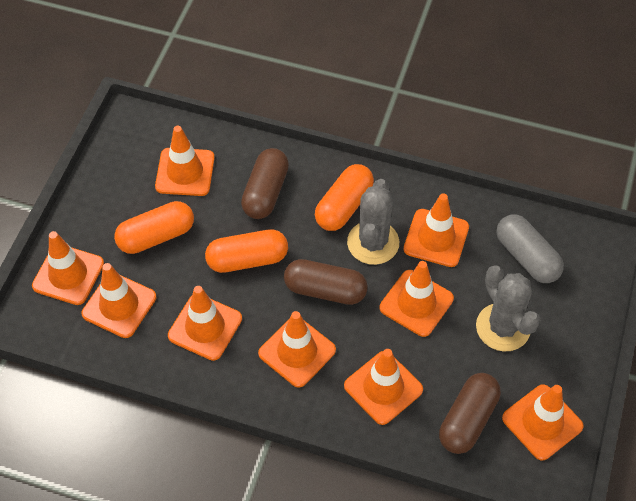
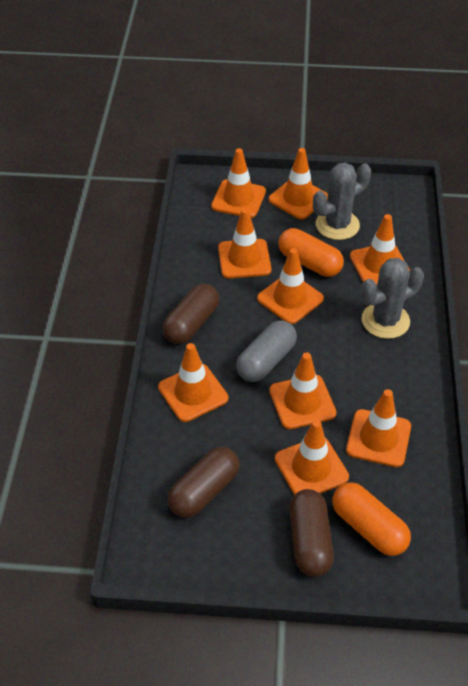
orange capsule: 3 -> 2

